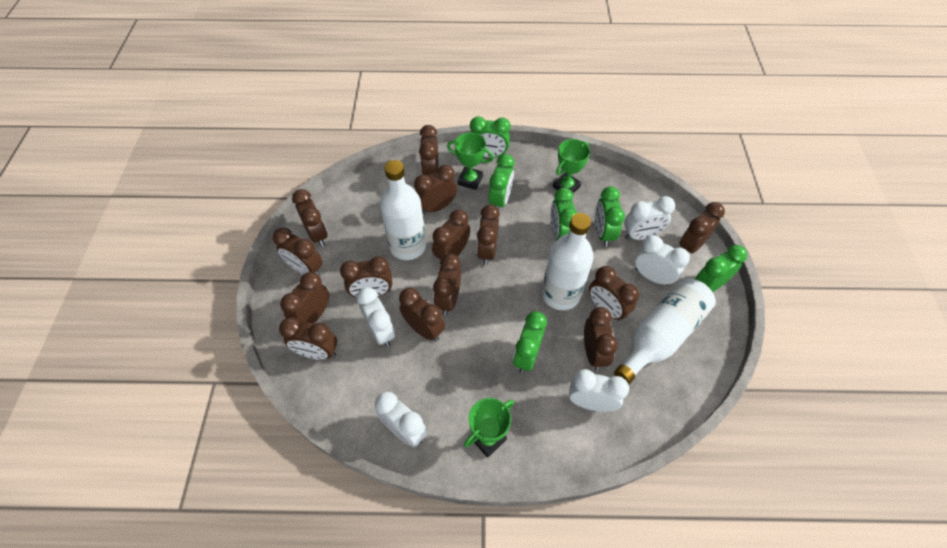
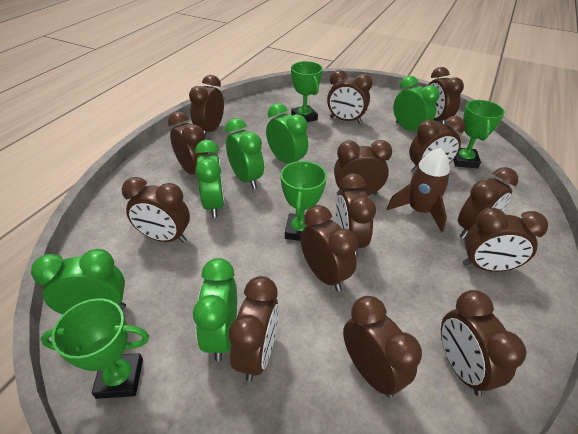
brown rocket: 0 -> 1
green trophy: 3 -> 4
white bottle: 3 -> 0
white clock: 5 -> 0

